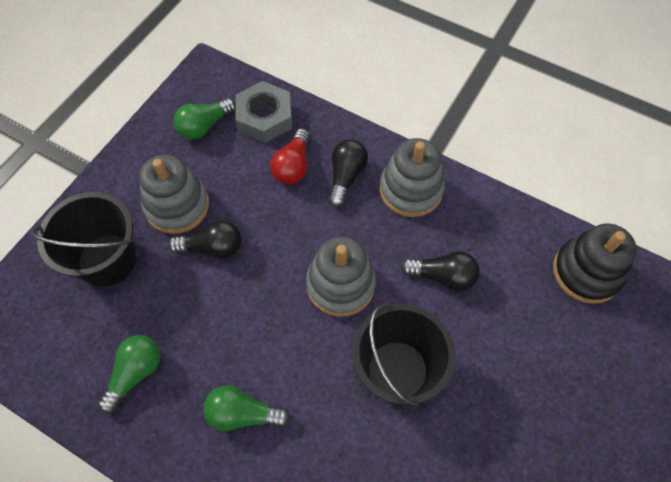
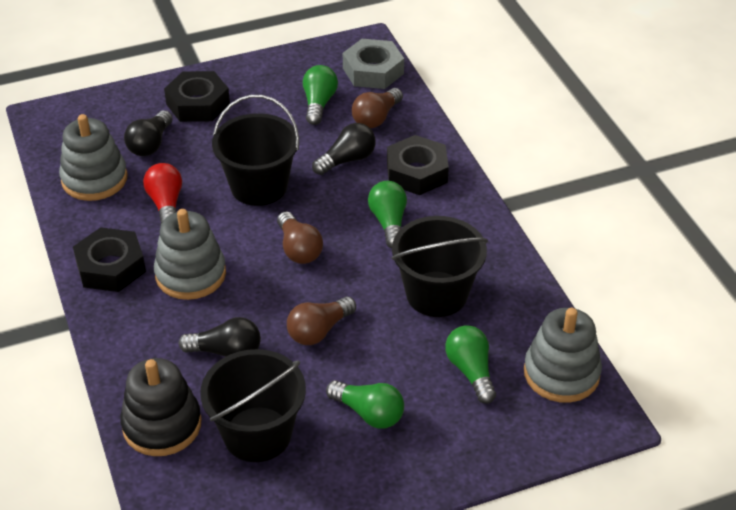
black bucket: 2 -> 3
black nut: 0 -> 3
brown light bulb: 0 -> 3
green light bulb: 3 -> 4

